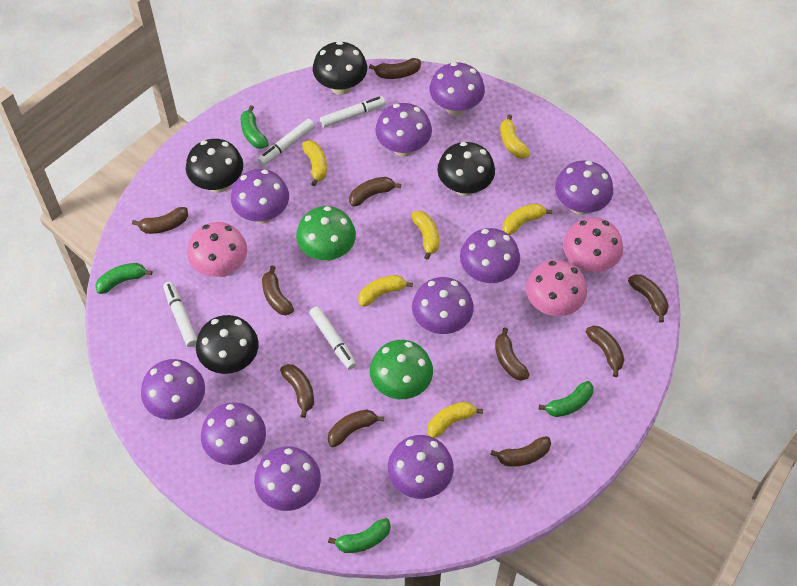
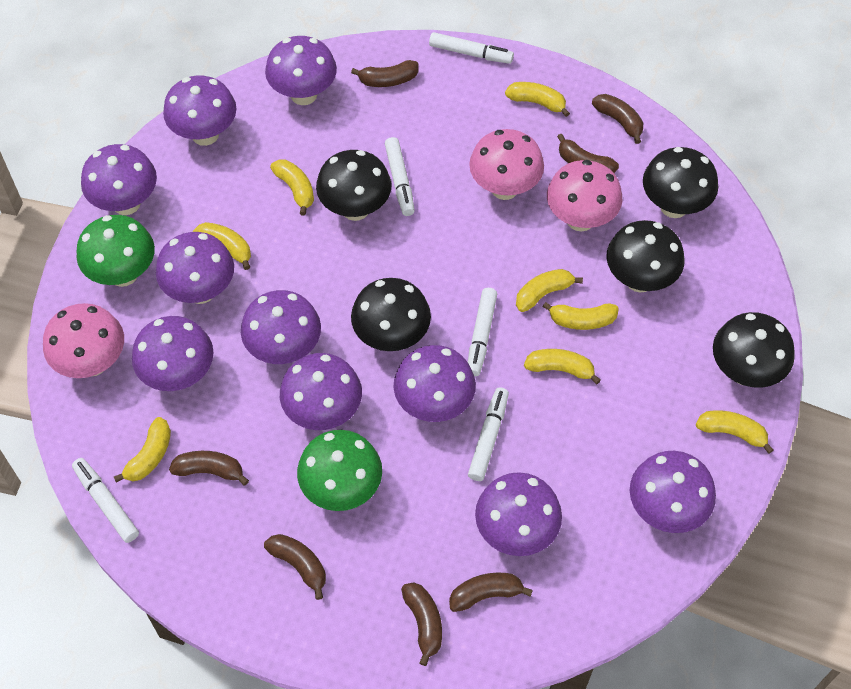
black mushroom: 4 -> 5
brown banana: 10 -> 7
green banana: 4 -> 0
white marker: 4 -> 5
yellow banana: 6 -> 8

